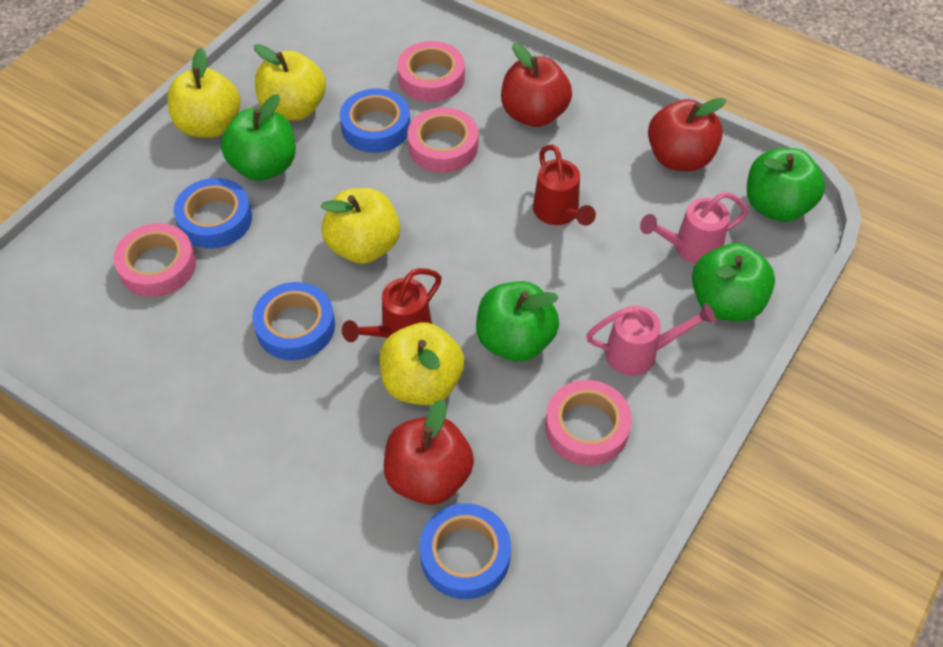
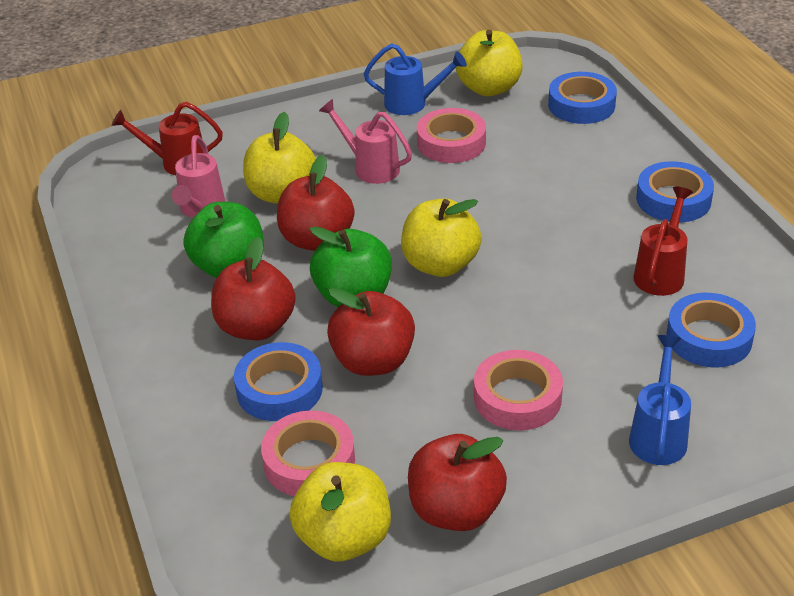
blue watering can: 0 -> 2
green apple: 4 -> 2
pink tape: 4 -> 3
red apple: 3 -> 4

